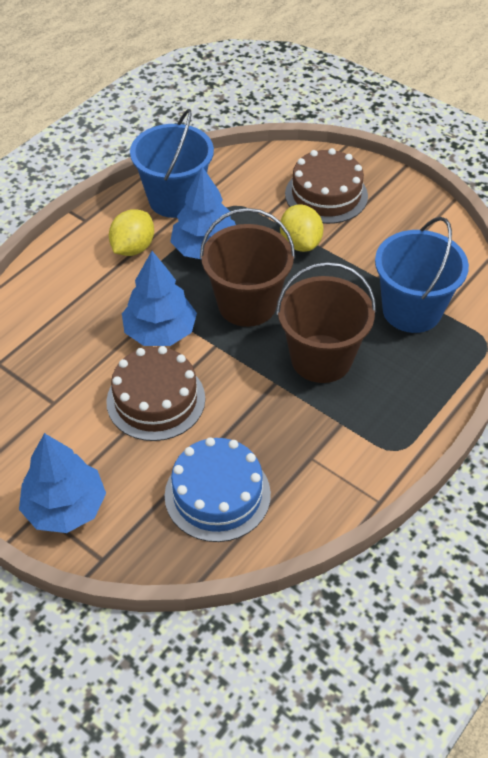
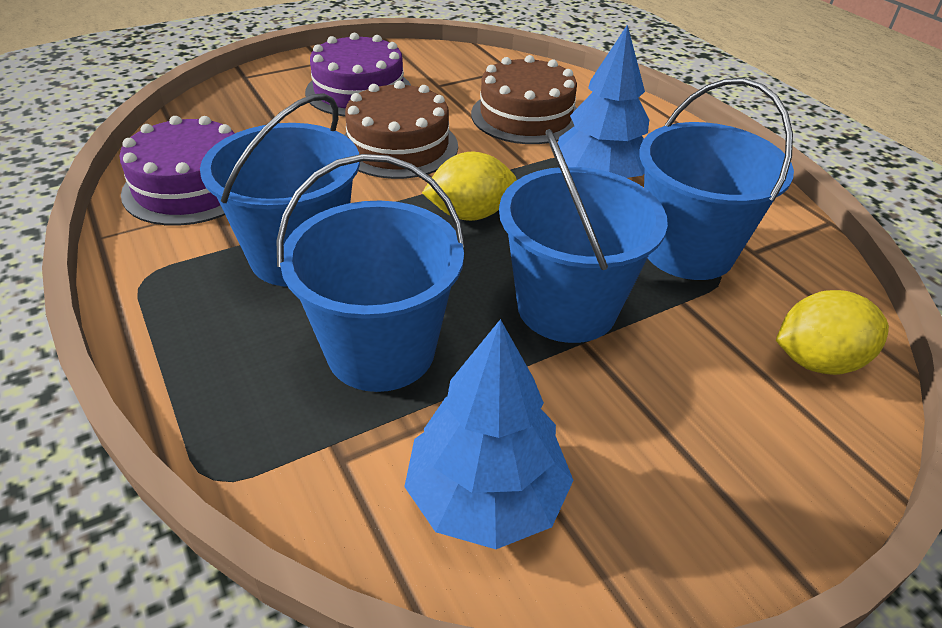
blue bucket: 2 -> 4
blue cake: 1 -> 0
blue tree: 3 -> 2
brown bucket: 2 -> 0
purple cake: 0 -> 2

